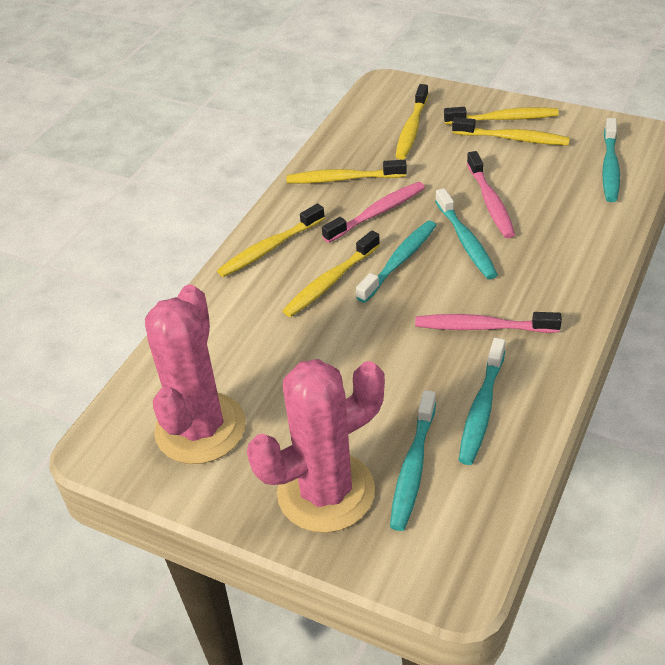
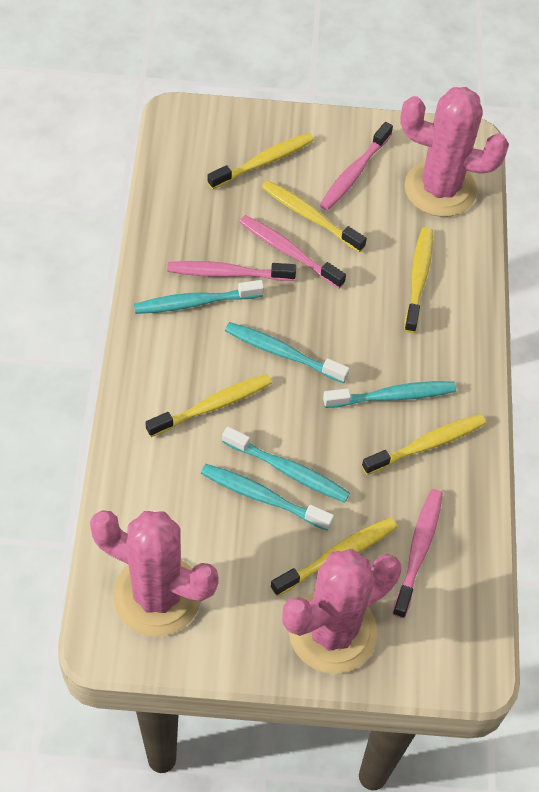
pink cactus: 2 -> 3
pink toothbrush: 3 -> 4

